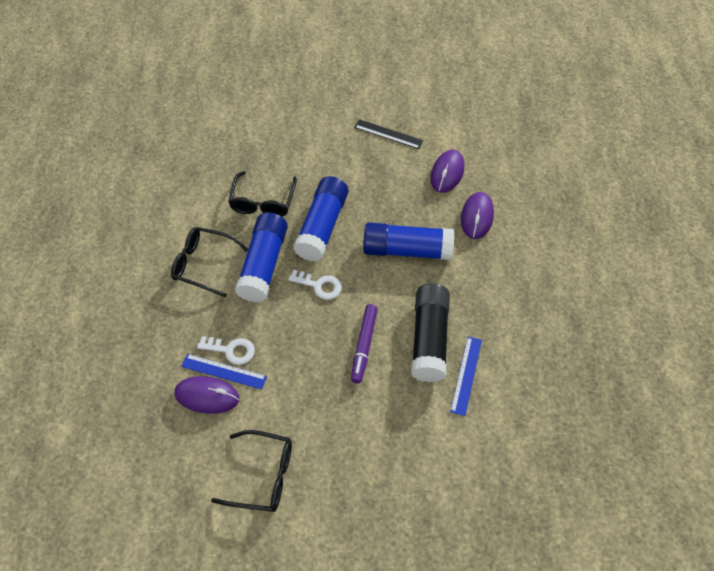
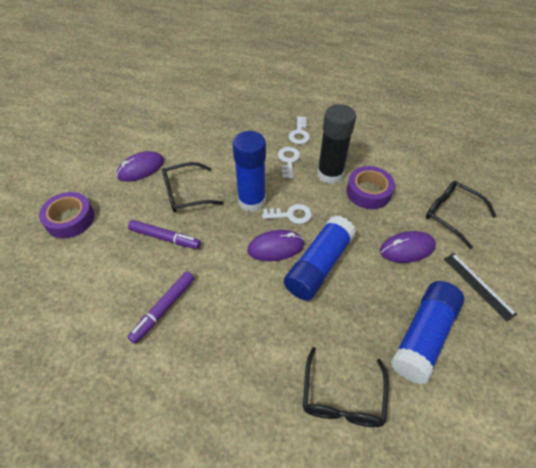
blue ruler: 2 -> 0
purple marker: 1 -> 2
purple tape: 0 -> 2
white key: 2 -> 3

